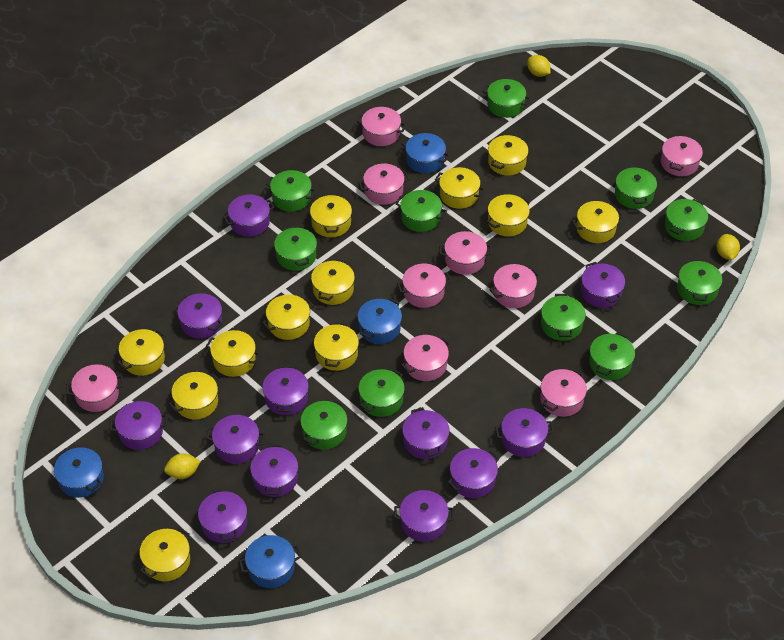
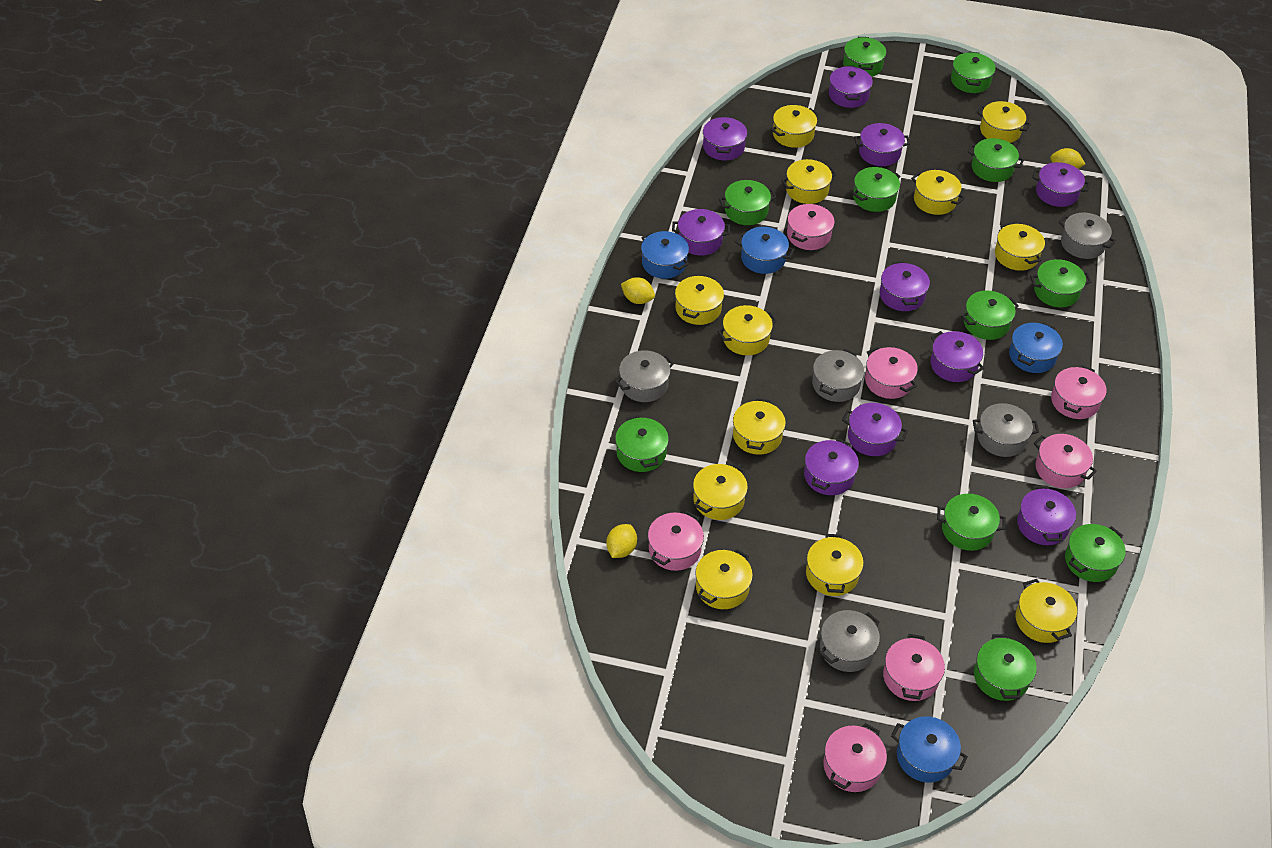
grey pot: 0 -> 5
pink pot: 9 -> 7
purple pot: 12 -> 10

